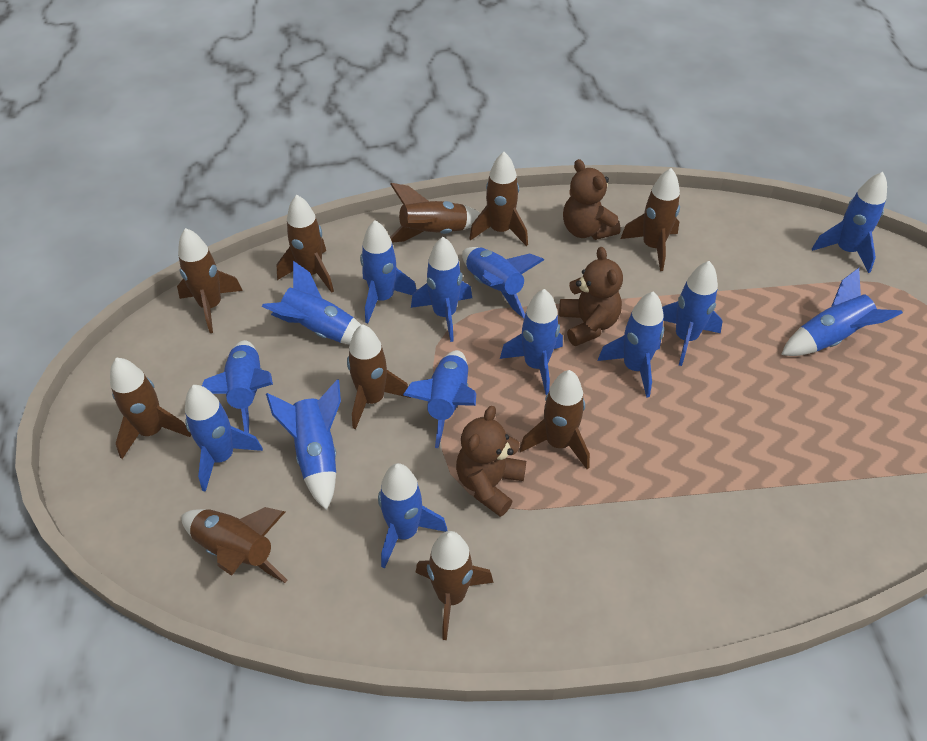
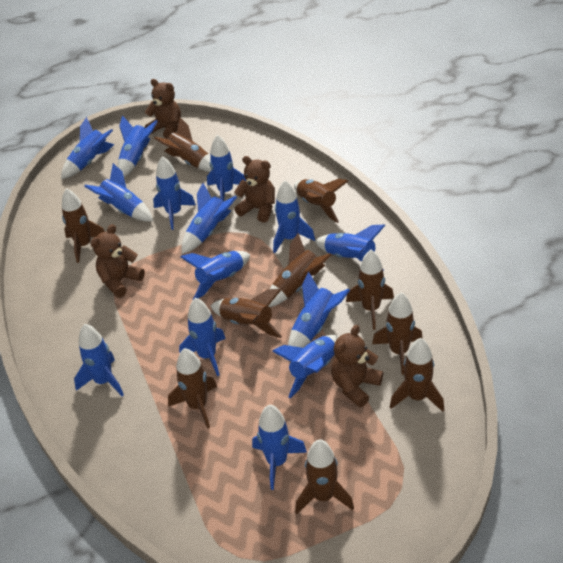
brown teddy bear: 3 -> 4

